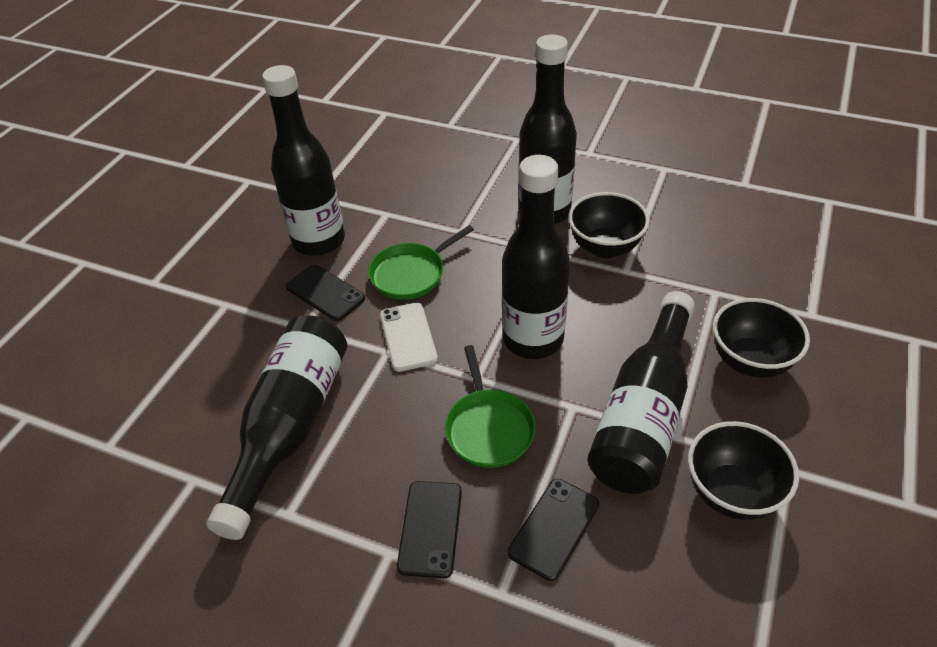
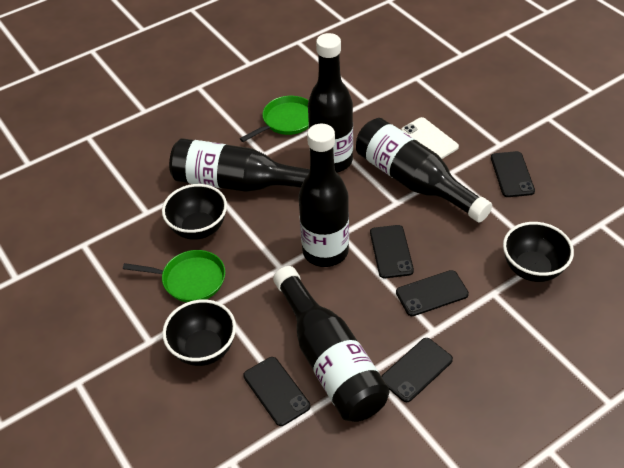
black phone: 3 -> 5

